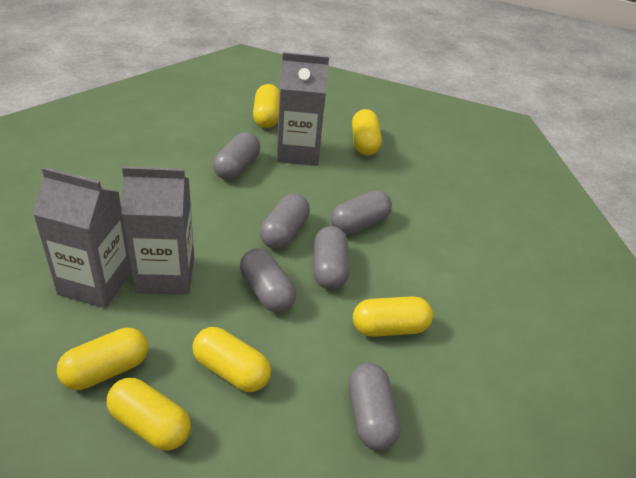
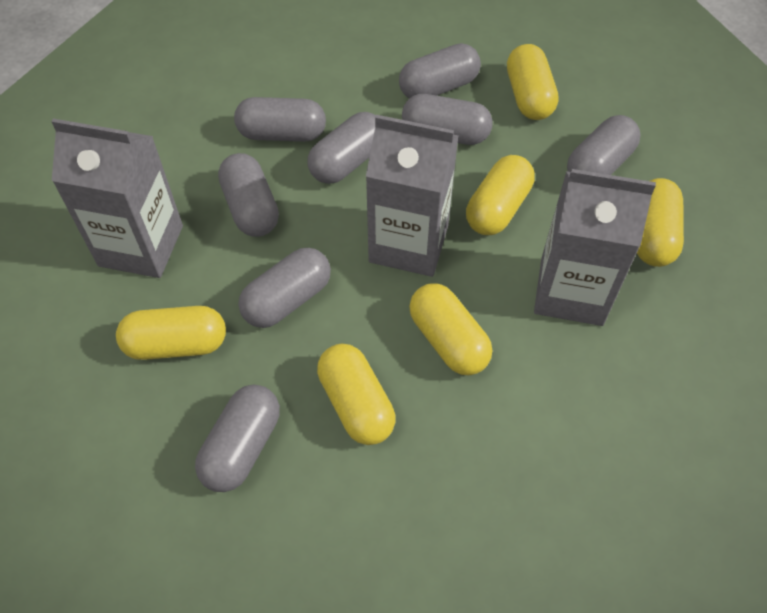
grey capsule: 6 -> 8

